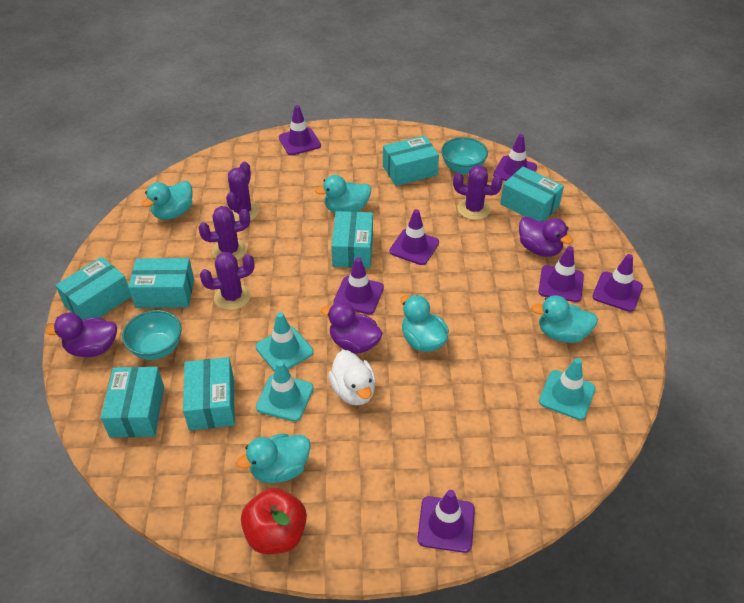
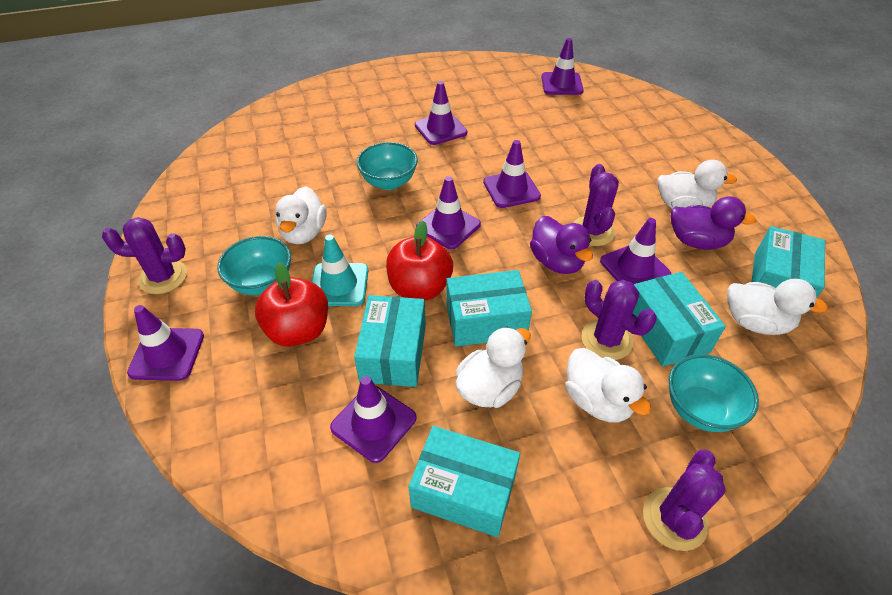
purple duck: 3 -> 2
red apple: 1 -> 2
turquoise bowl: 2 -> 3
turquoise box: 7 -> 5
turquoise duck: 5 -> 0
turquoise traffic cone: 3 -> 1
white duck: 1 -> 5

